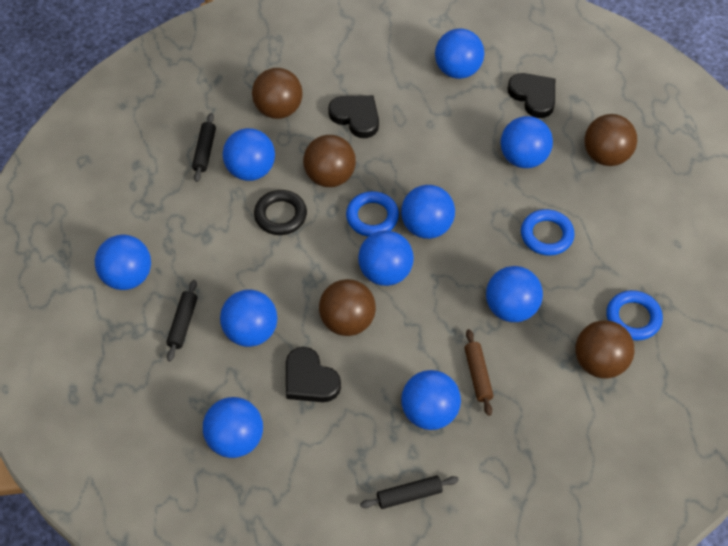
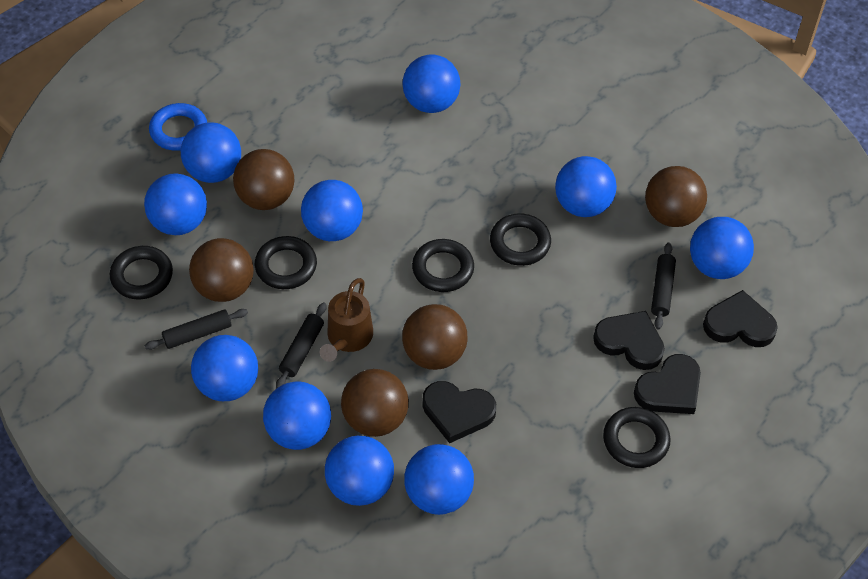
black heart: 3 -> 4
black ring: 1 -> 5
blue ring: 3 -> 1
brown rolling pin: 1 -> 0
brown watering can: 0 -> 1

